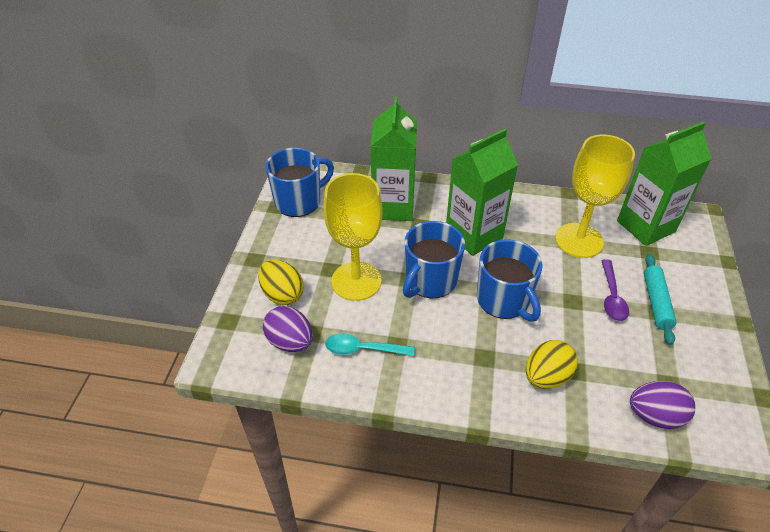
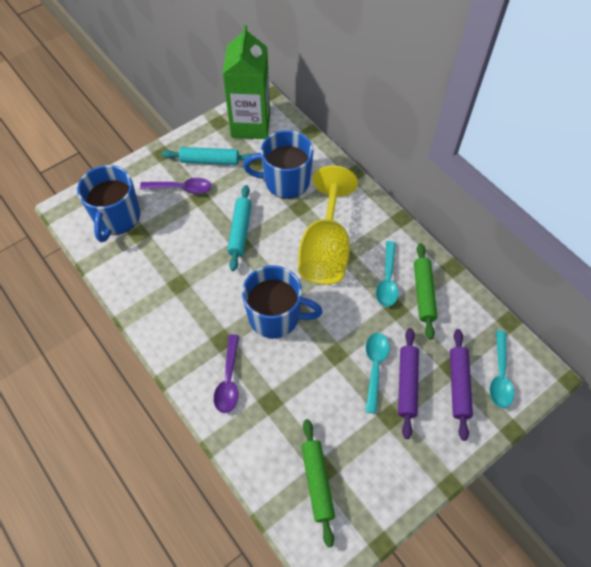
green carton: 3 -> 1
green rolling pin: 0 -> 2
purple egg: 2 -> 0
purple rolling pin: 0 -> 2
purple spoon: 1 -> 2
turquoise rolling pin: 1 -> 2
turquoise spoon: 1 -> 3
yellow egg: 2 -> 0
yellow goblet: 2 -> 1

